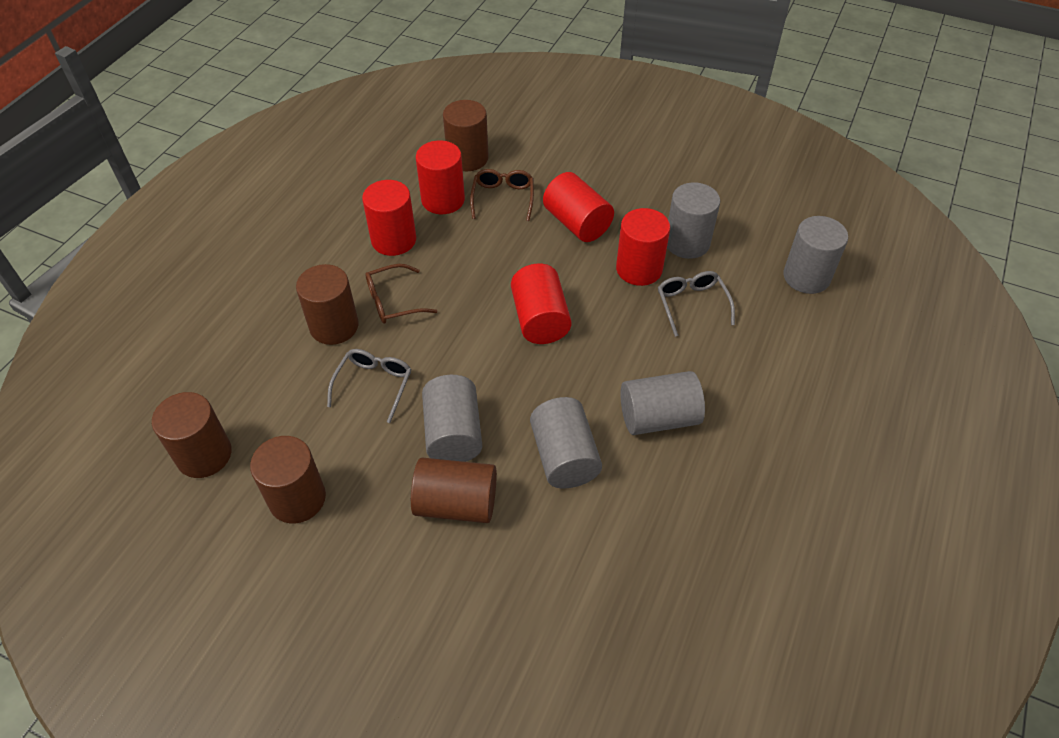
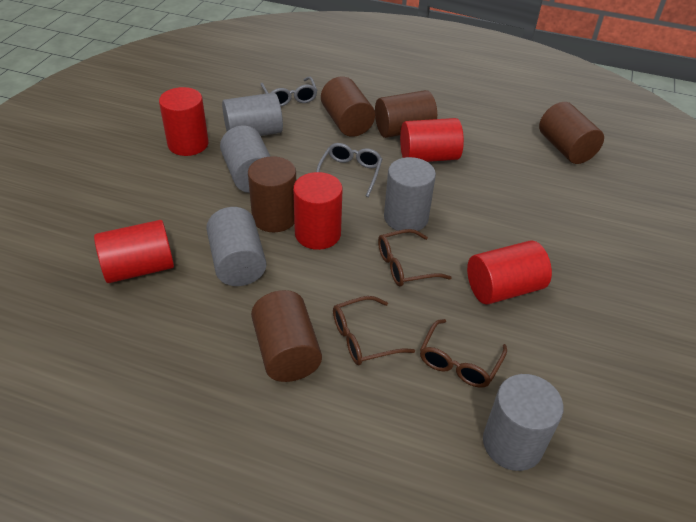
brown glasses: 2 -> 3

